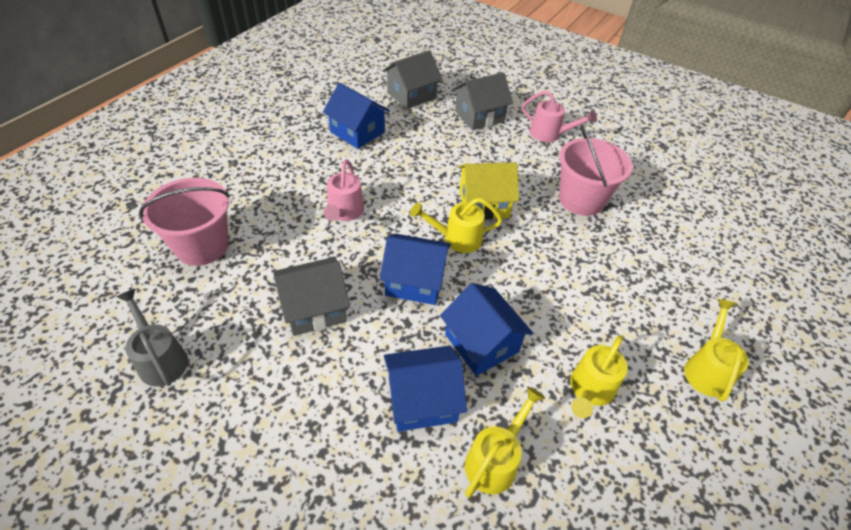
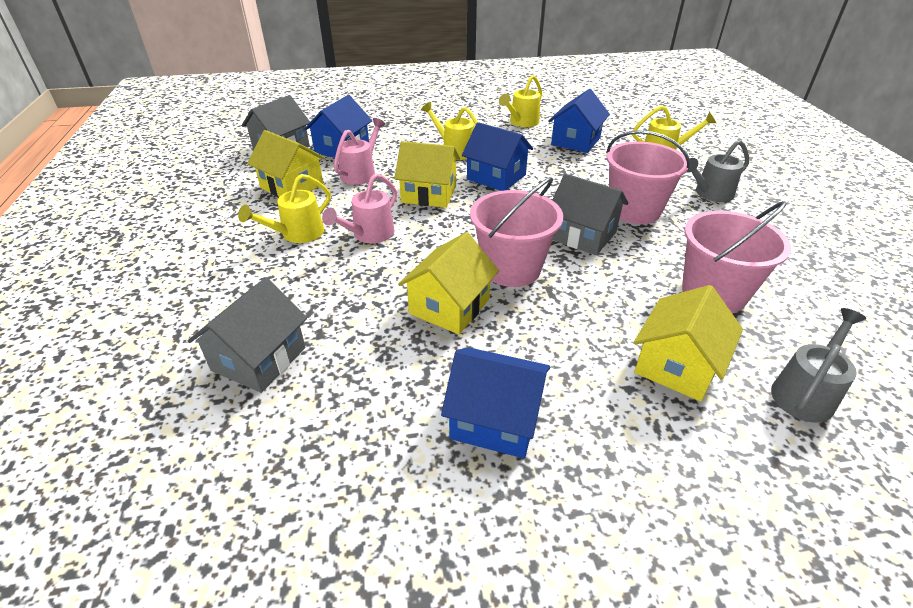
grey watering can: 1 -> 2
pink bucket: 2 -> 3
yellow house: 1 -> 4

